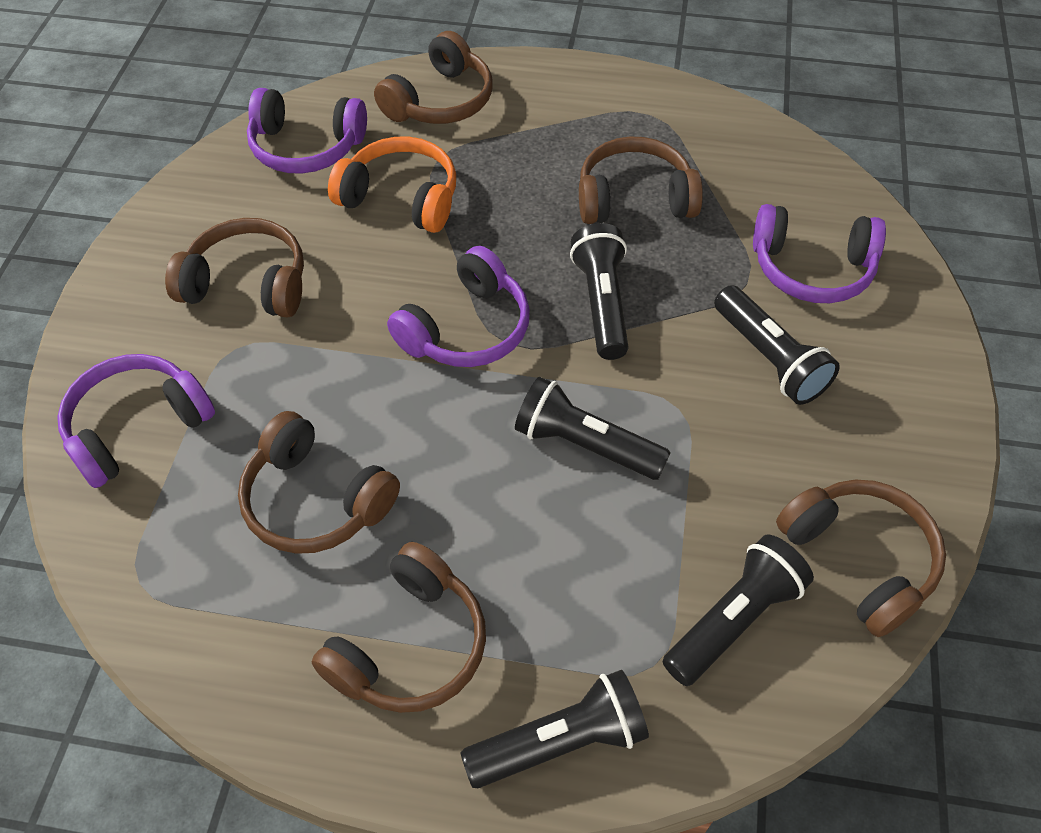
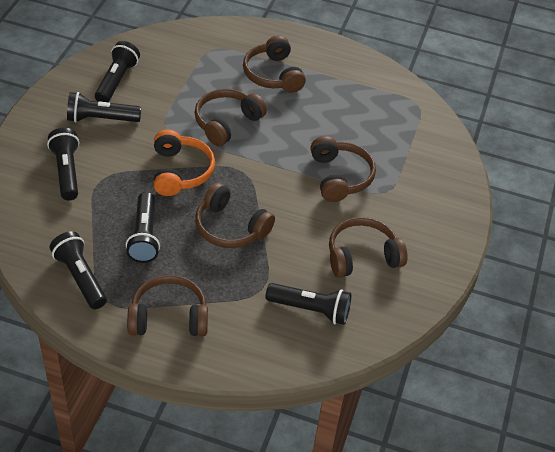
black flashlight: 5 -> 6
purple headphones: 4 -> 0

